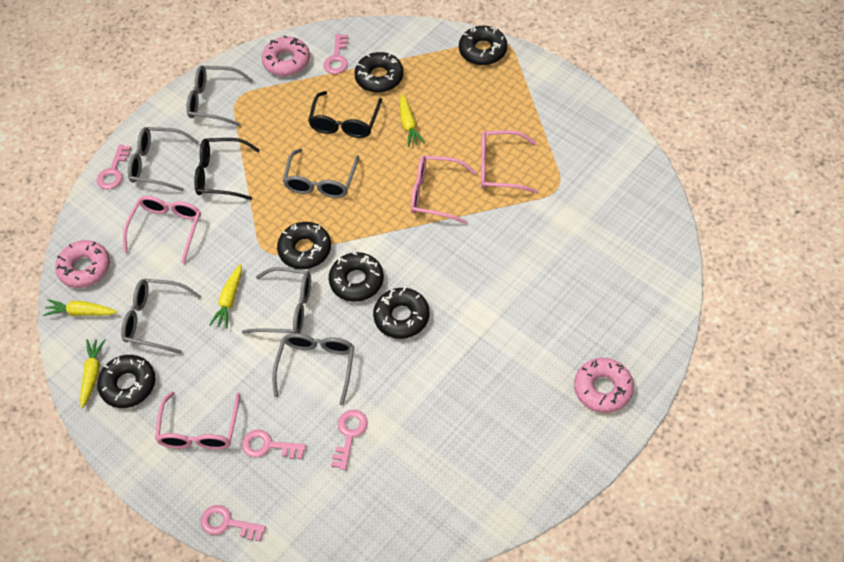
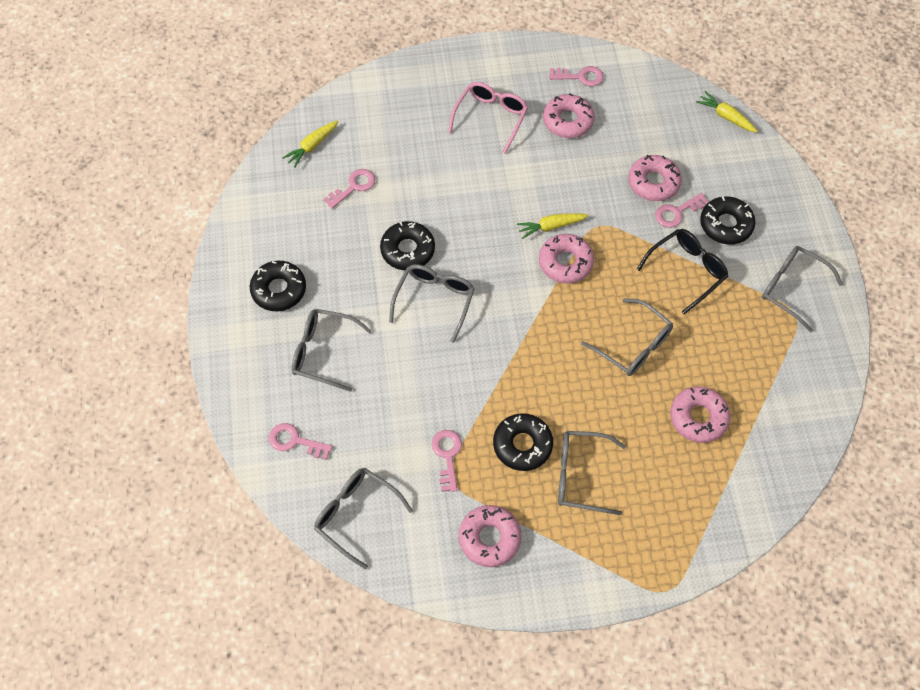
black donut: 6 -> 4
black glasses: 2 -> 1
pink donut: 3 -> 5
pink glasses: 4 -> 1
yellow carrot: 4 -> 3

